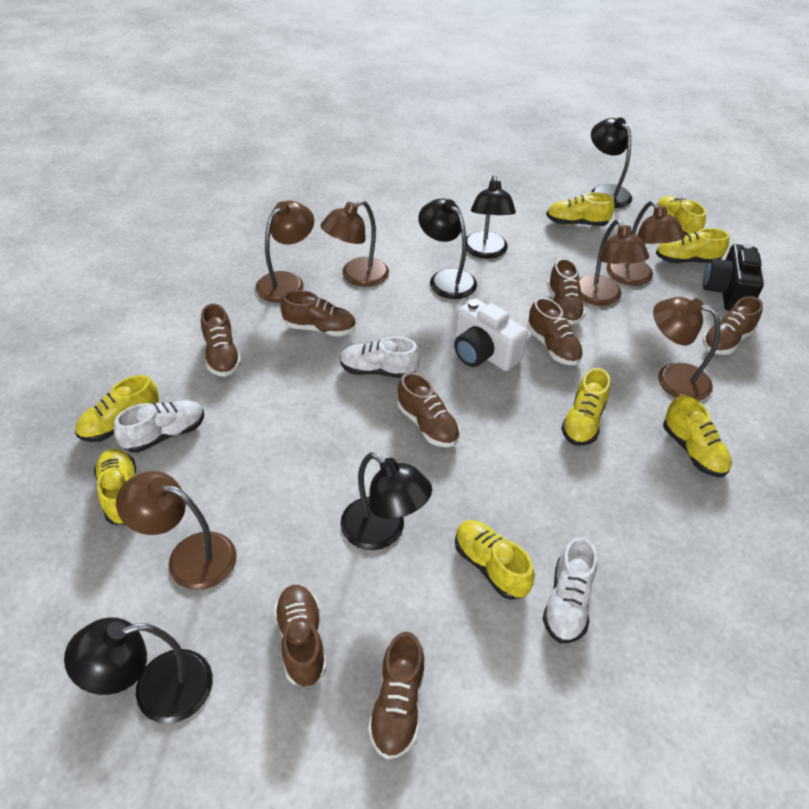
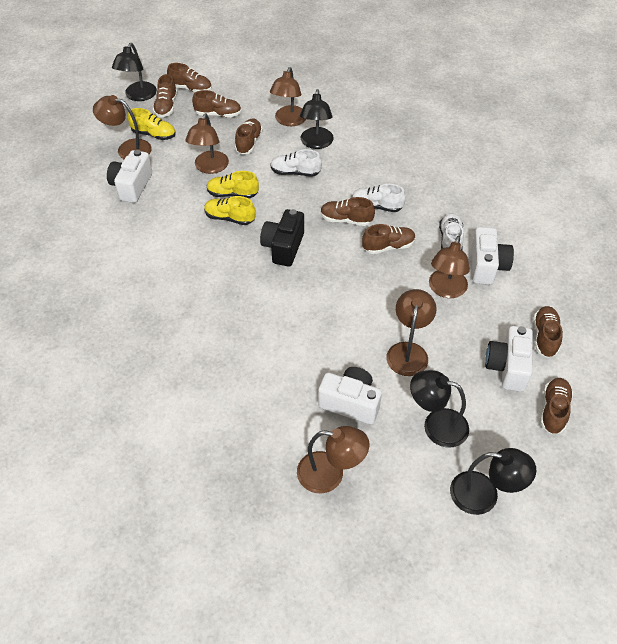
black lamp: 5 -> 4
white camera: 1 -> 4
yellow shoe: 8 -> 3

